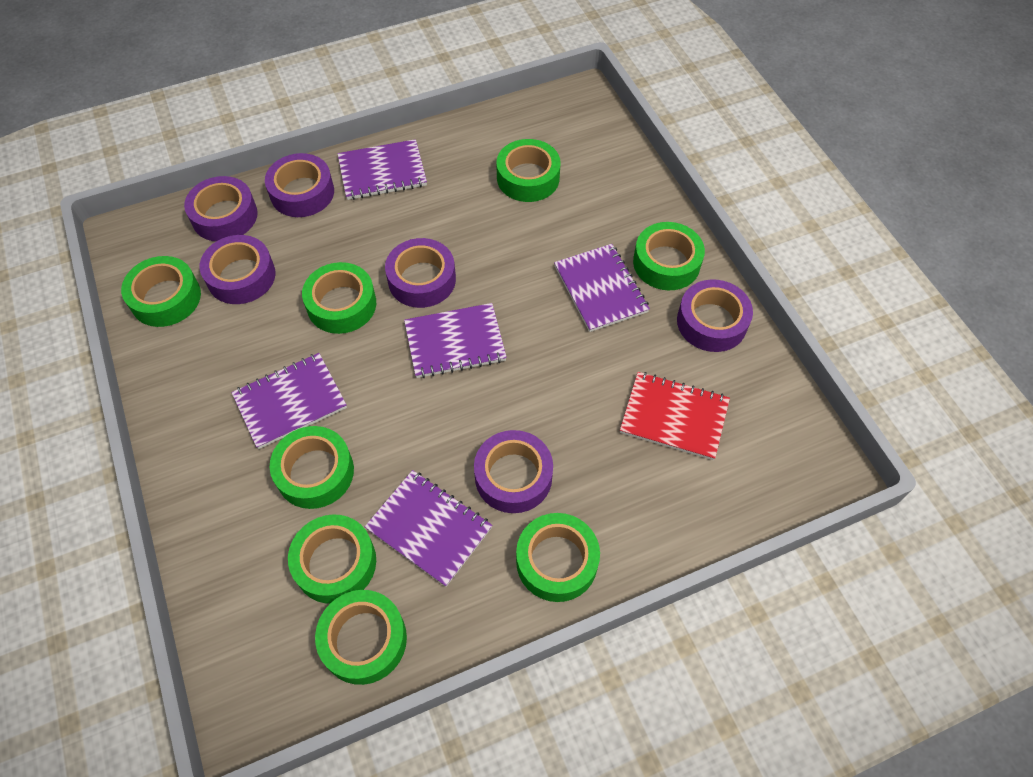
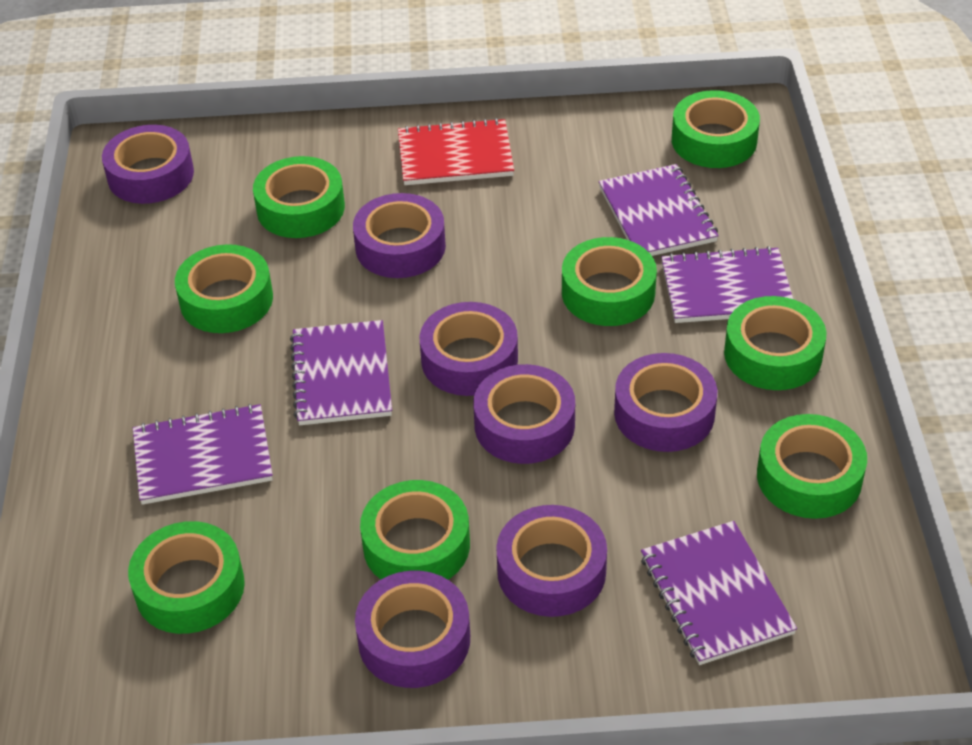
purple tape: 6 -> 7

